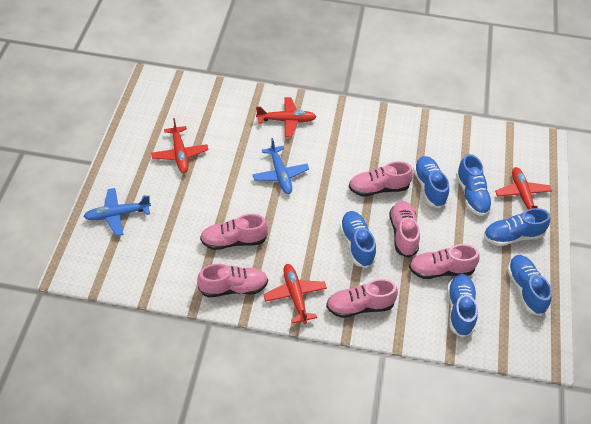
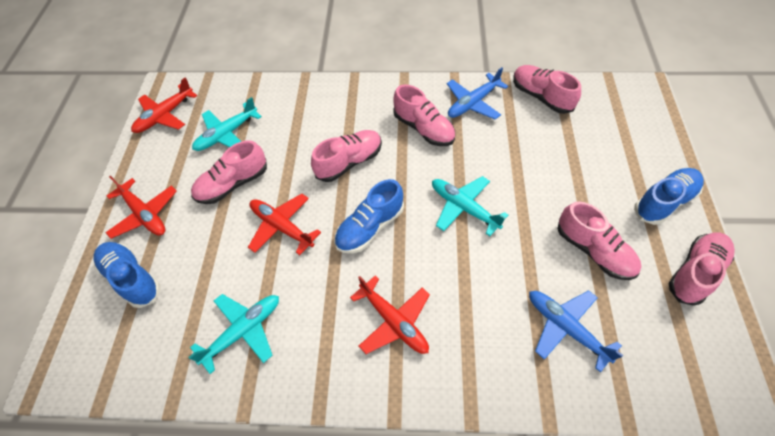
blue shoe: 6 -> 3
turquoise plane: 0 -> 3

